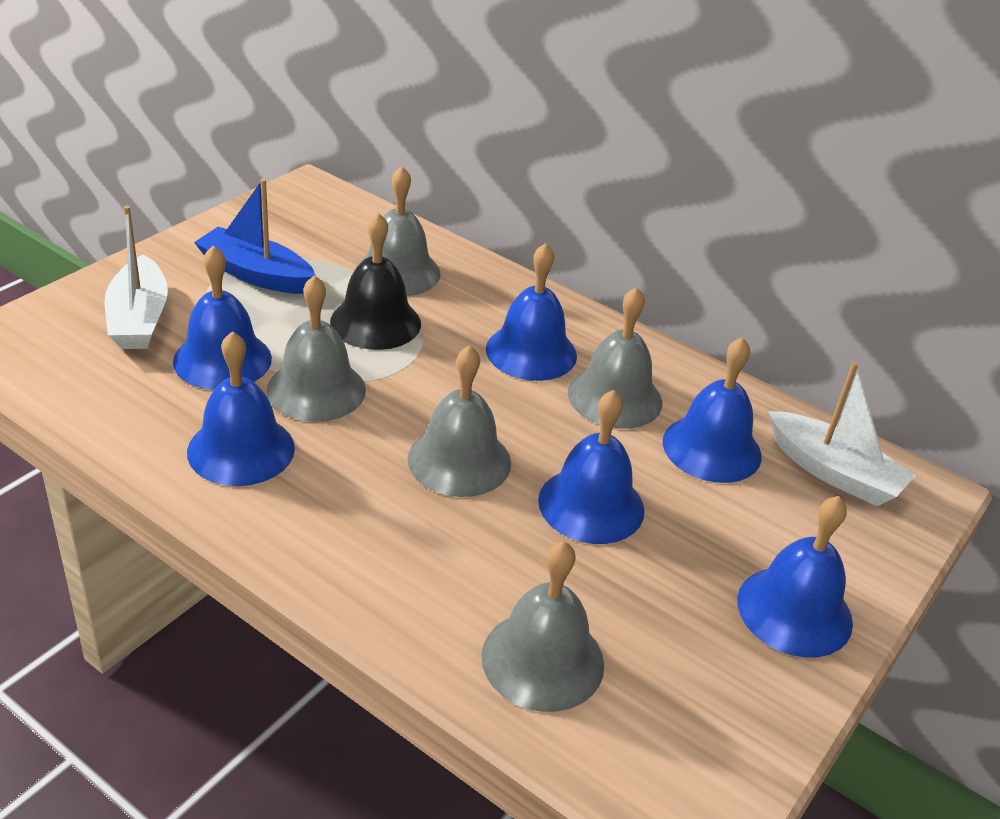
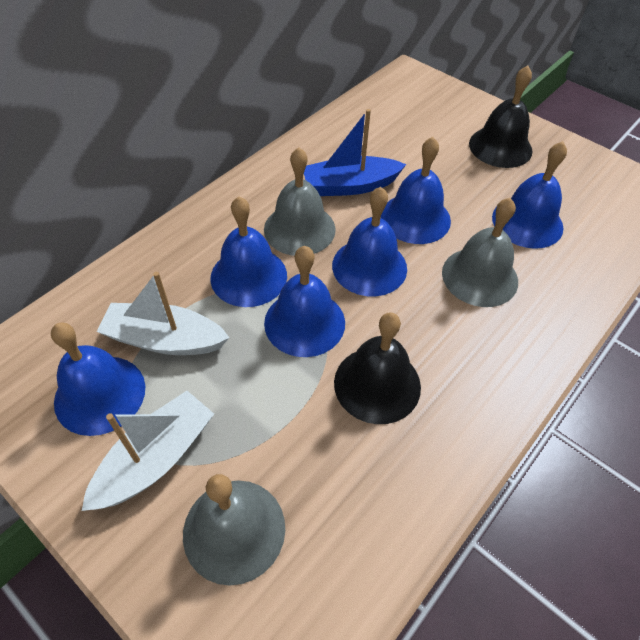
black bell: 1 -> 2
grey bell: 5 -> 3

